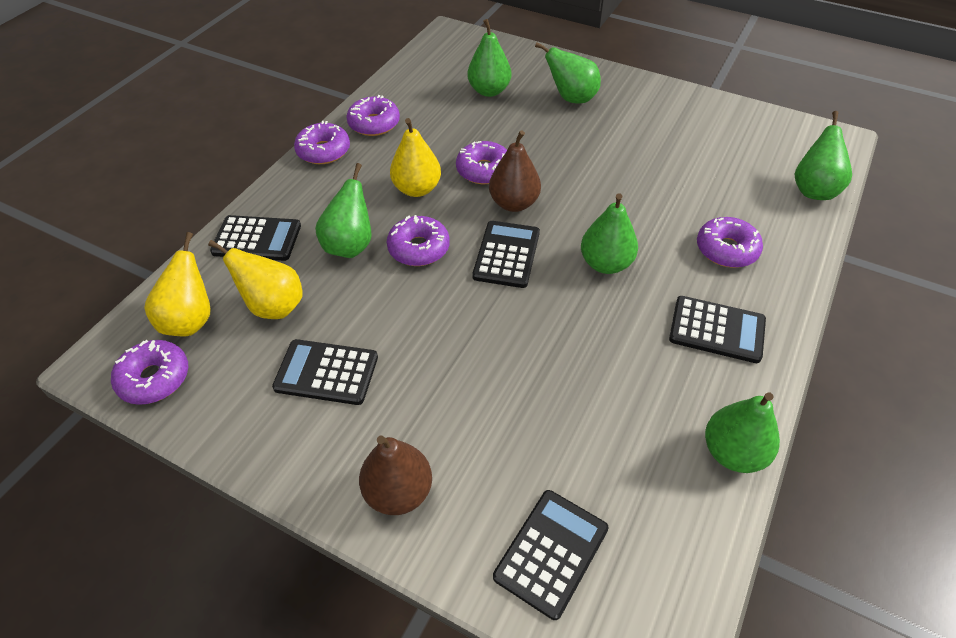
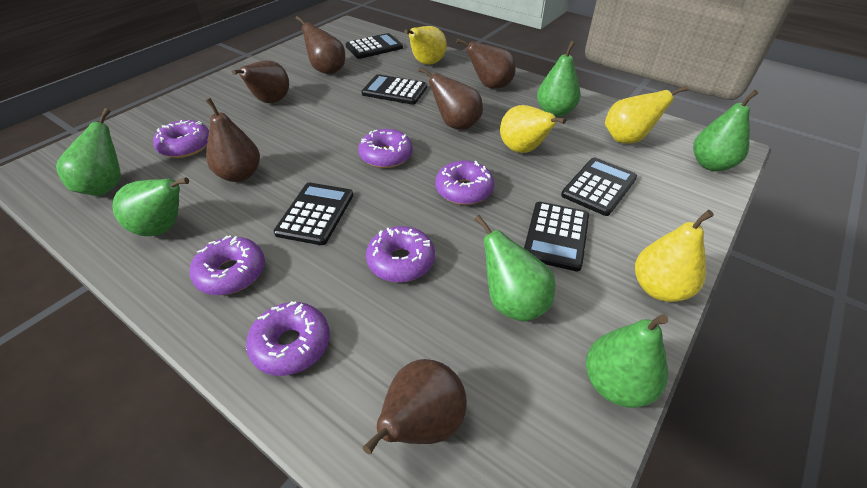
brown pear: 2 -> 6
yellow pear: 3 -> 4

